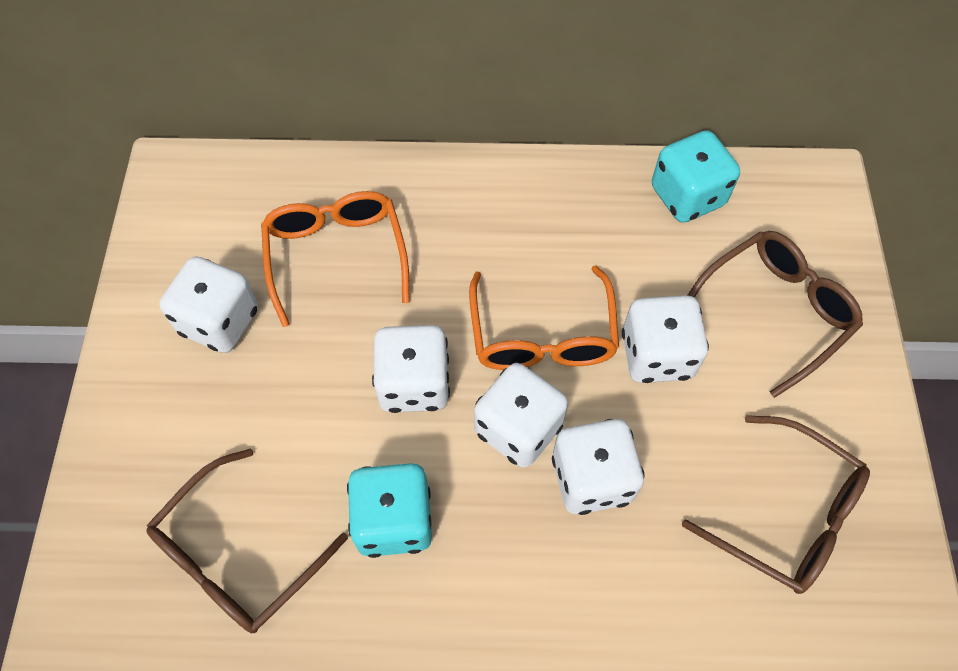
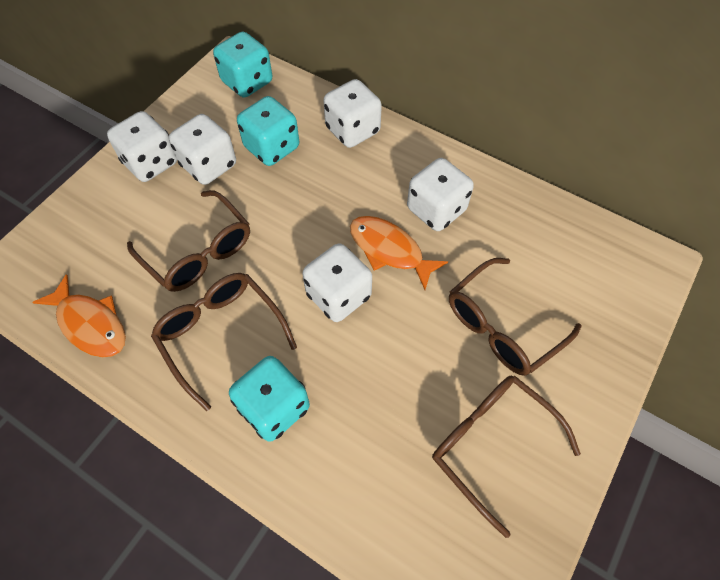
brown glasses: 3 -> 4
orange fish: 0 -> 2
orange glasses: 2 -> 0
turquoise dice: 2 -> 3

